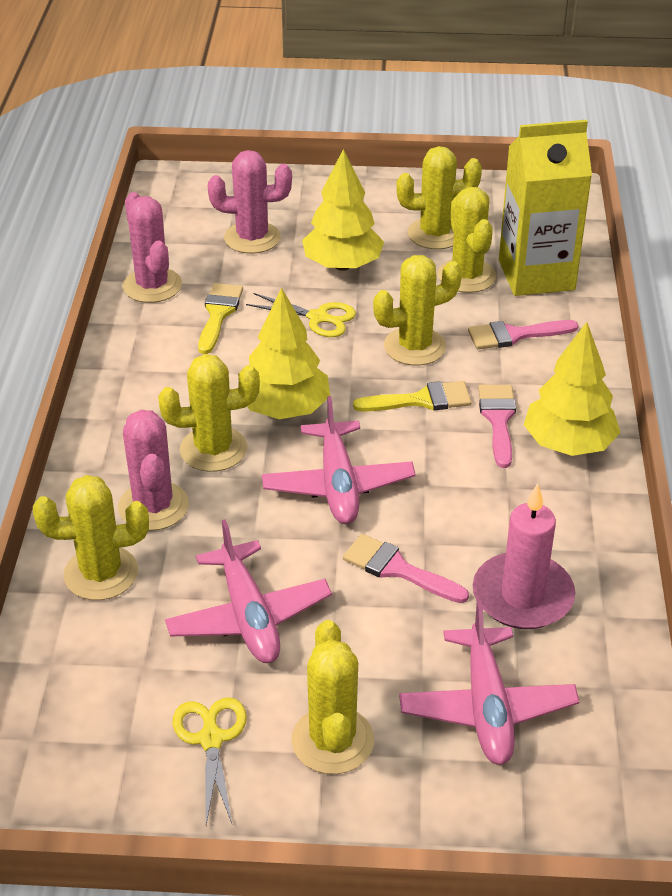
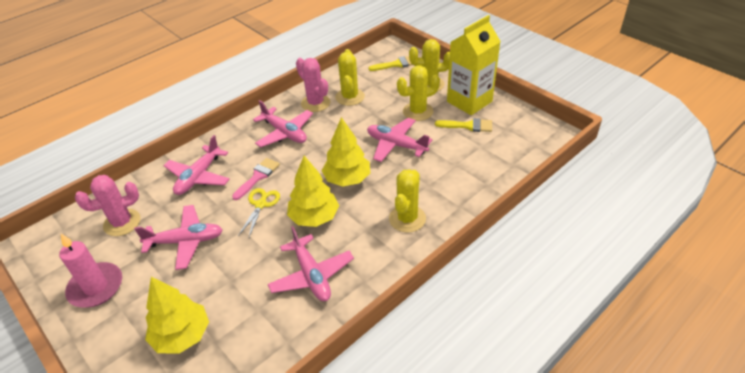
pink brush: 3 -> 1
pink cactus: 3 -> 2
pink plane: 3 -> 5
yellow cactus: 6 -> 4
yellow scissors: 2 -> 1

